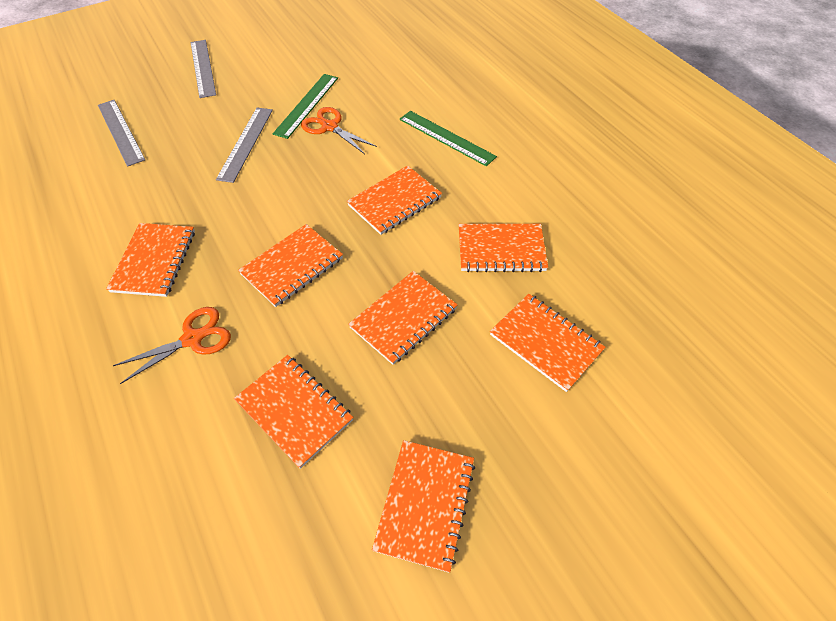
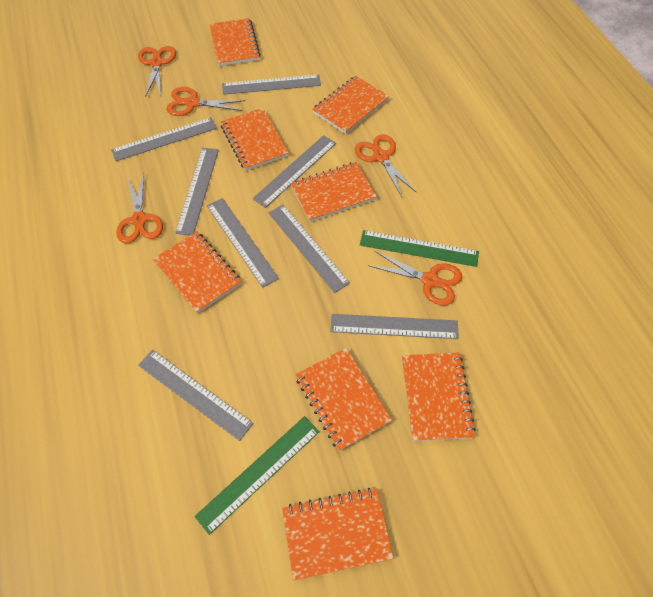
grey ruler: 3 -> 8
orange scissors: 2 -> 5

